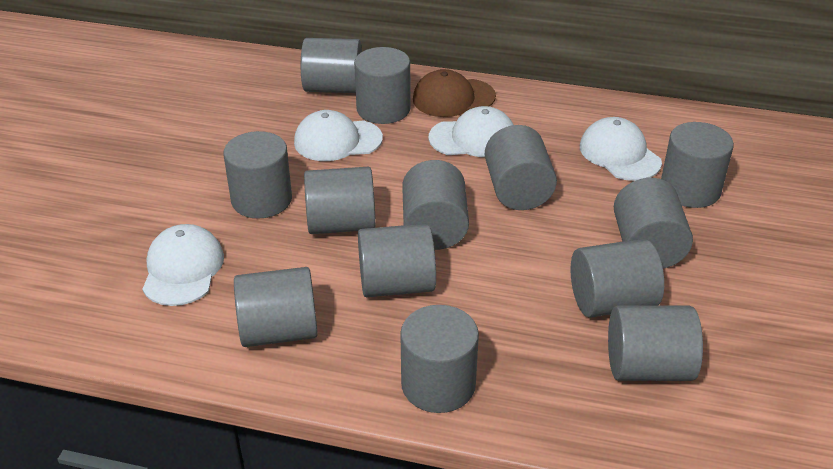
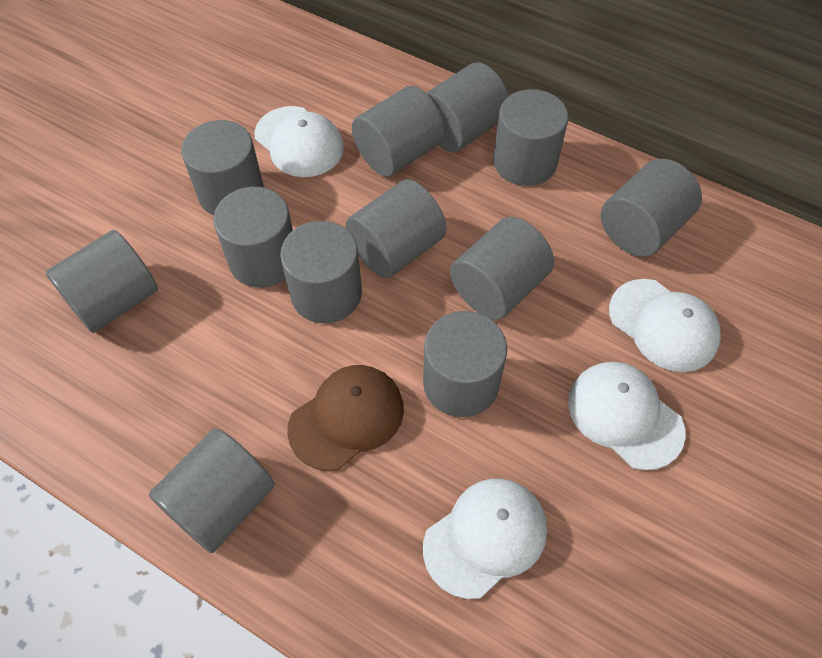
grey cylinder: 13 -> 12

